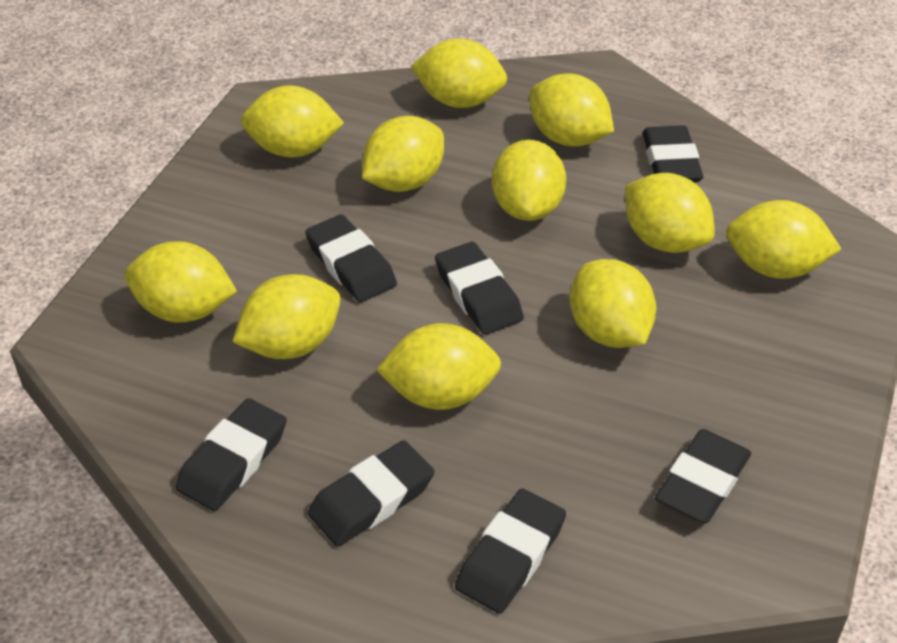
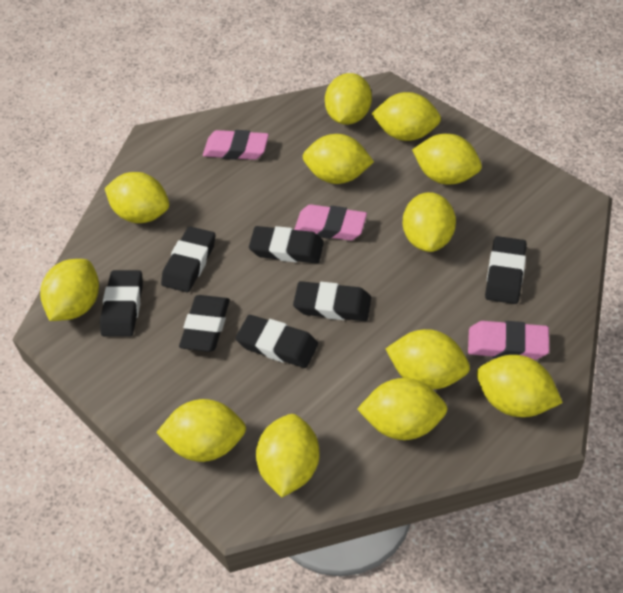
pink eraser: 0 -> 3
yellow lemon: 11 -> 12

